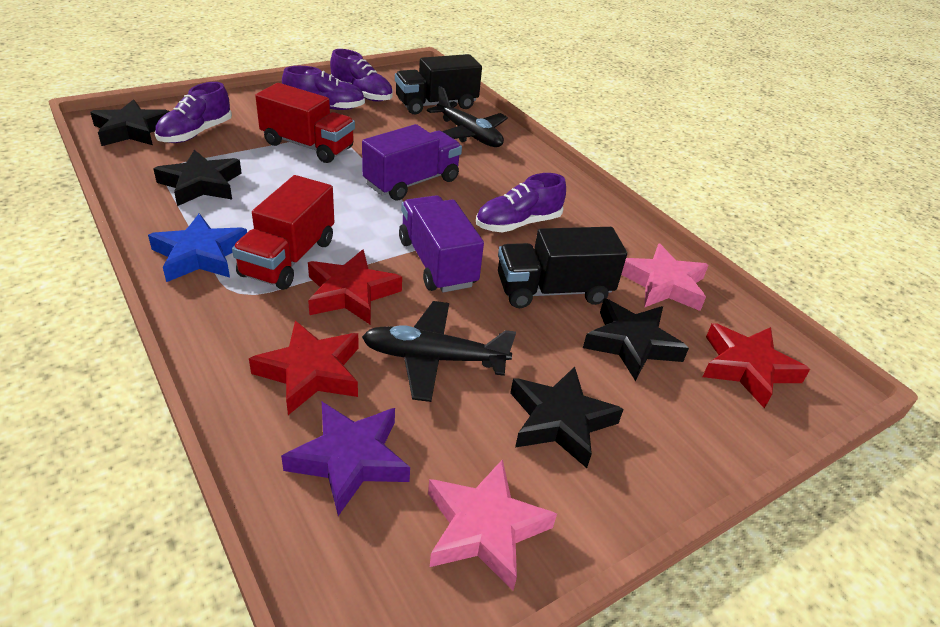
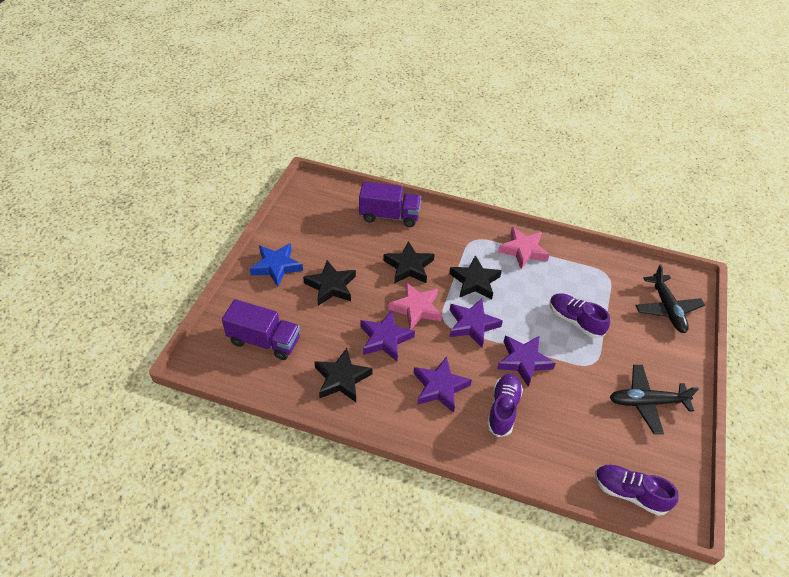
black truck: 2 -> 0
purple shoe: 4 -> 3
purple star: 1 -> 4
red star: 3 -> 0
red truck: 2 -> 0

